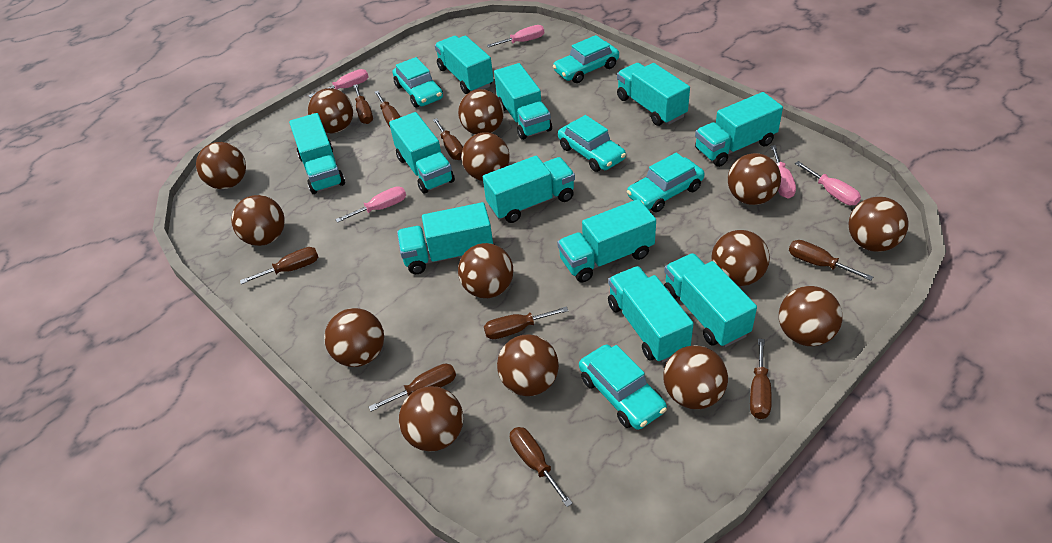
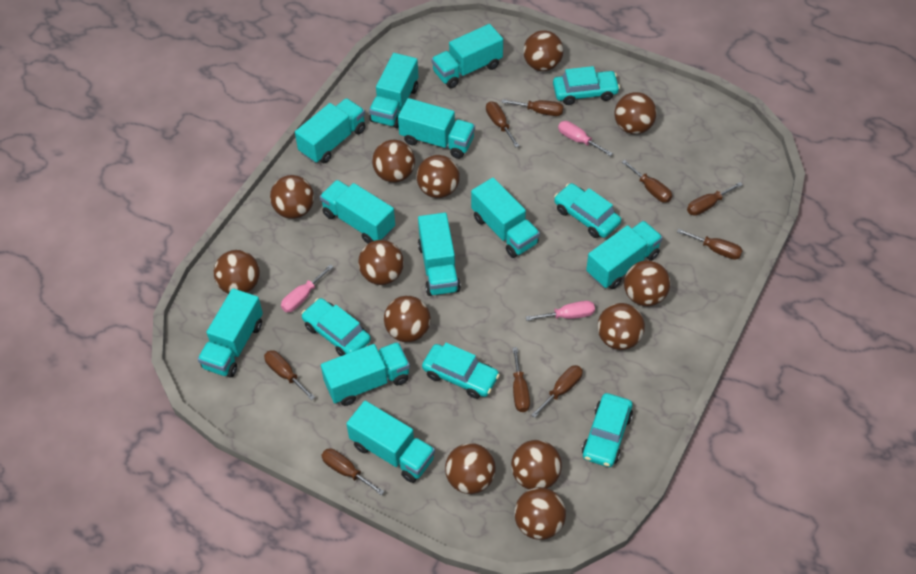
brown ball: 14 -> 13
pink screwdriver: 5 -> 3

